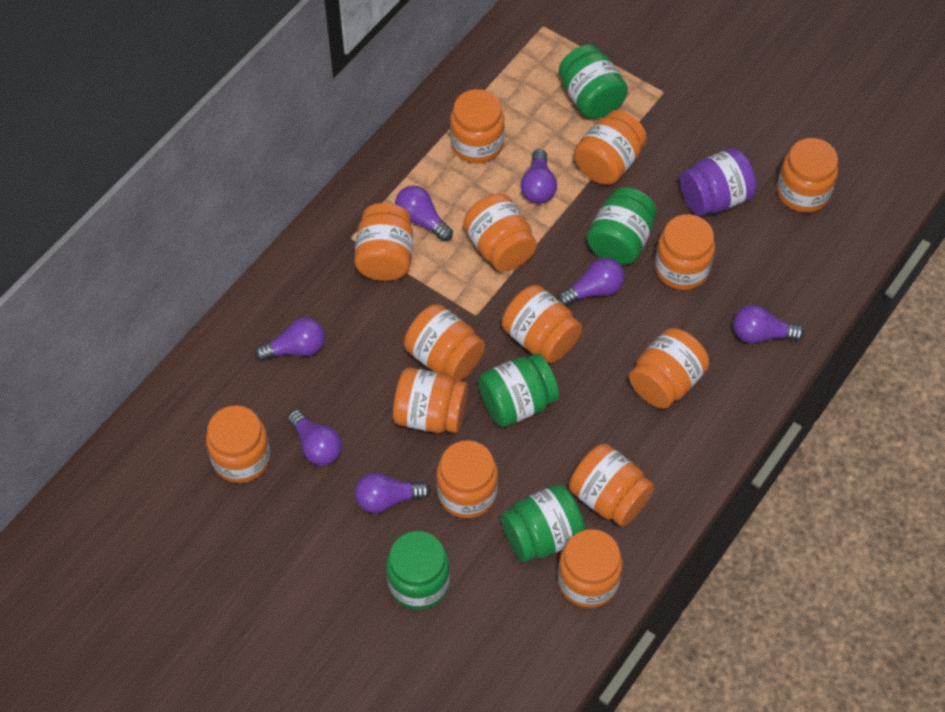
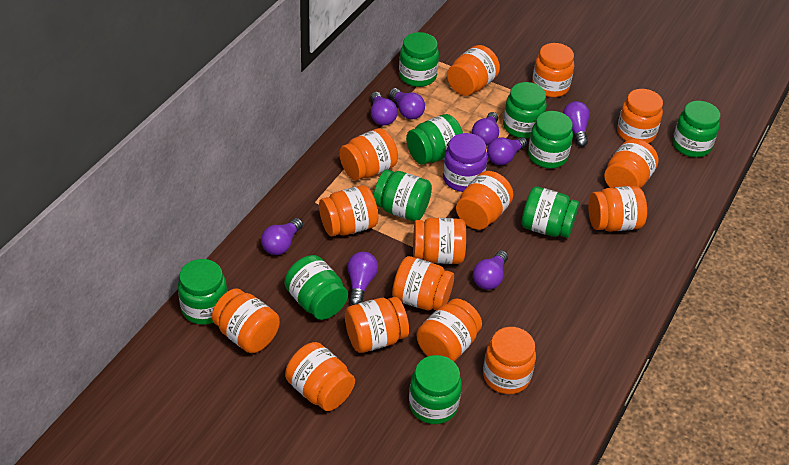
green jar: 5 -> 10
orange jar: 14 -> 15
purple light bulb: 7 -> 8

